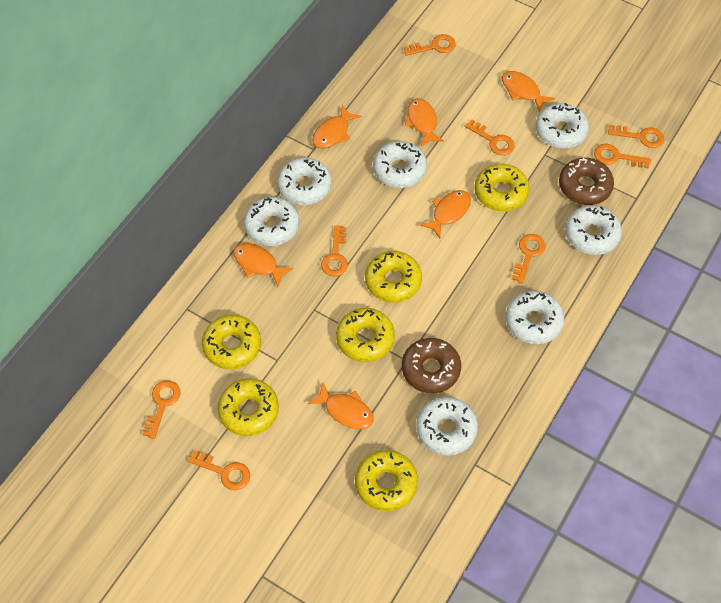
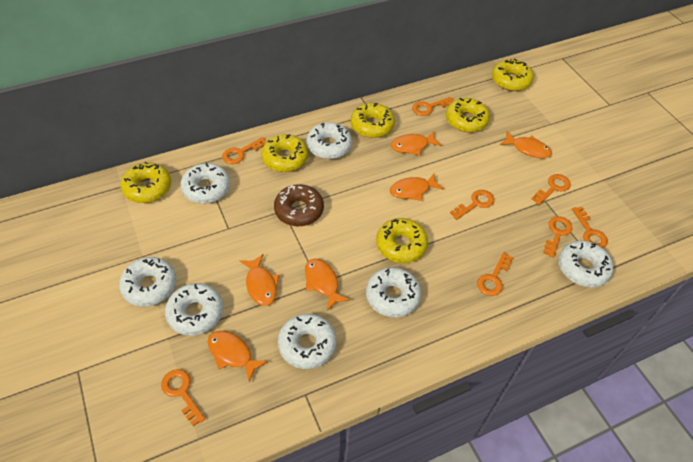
brown donut: 2 -> 1

